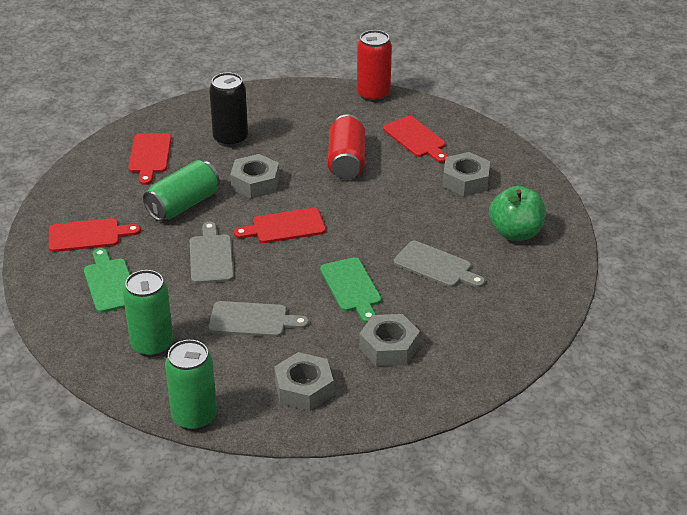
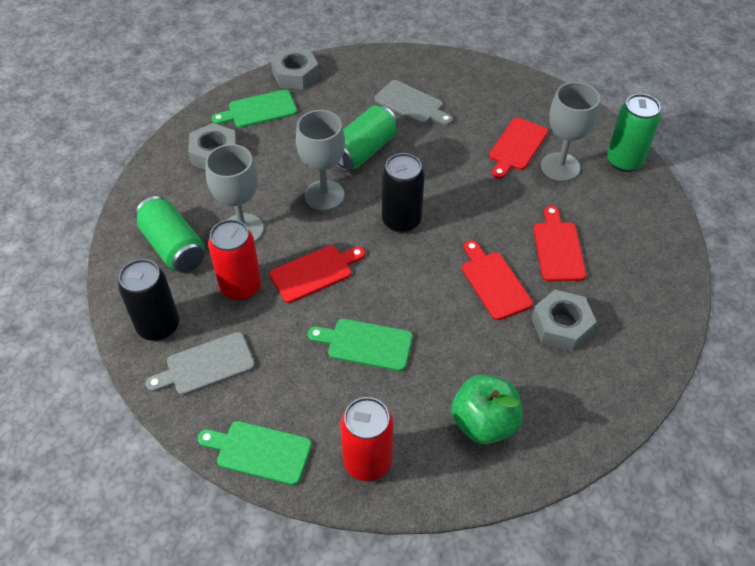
black can: 1 -> 2
green cutting board: 2 -> 3
grey cutting board: 3 -> 2
grey goblet: 0 -> 3
grey nut: 4 -> 3

